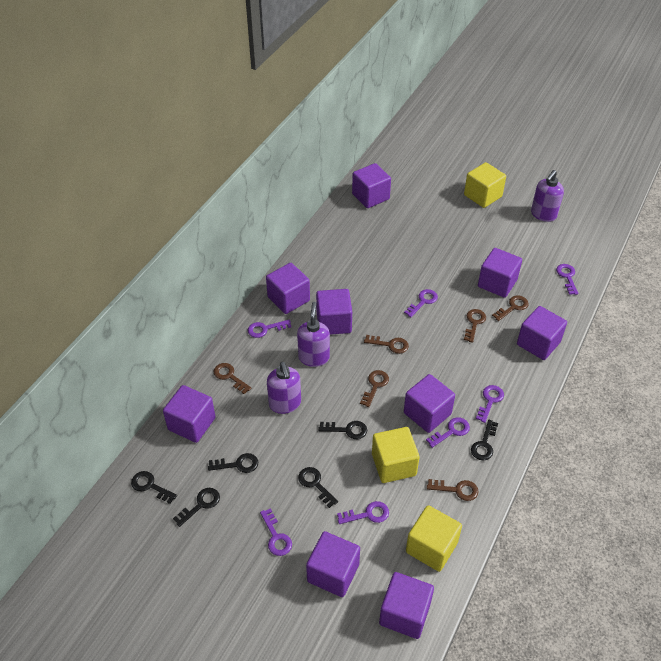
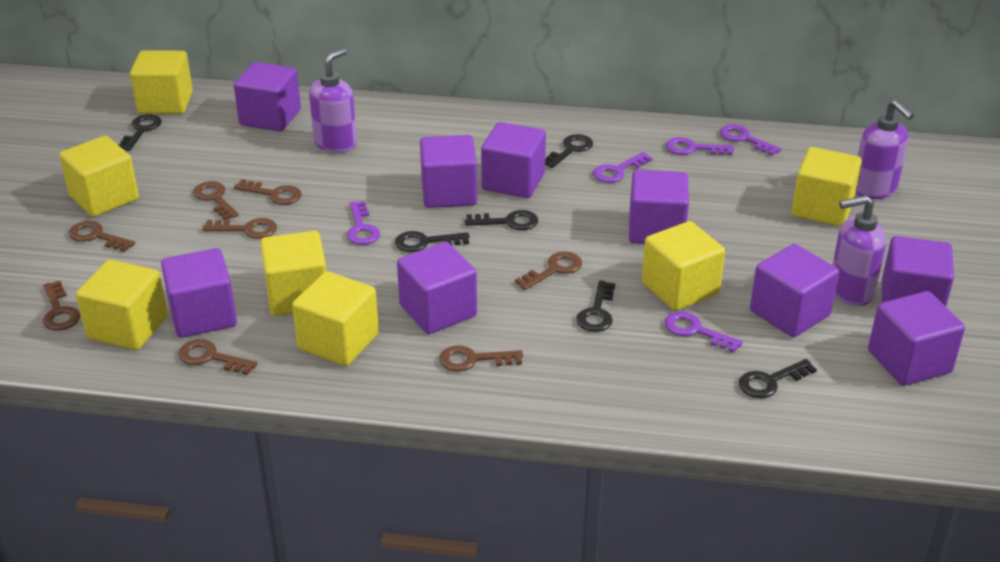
brown key: 6 -> 8
purple key: 7 -> 5
yellow cube: 3 -> 7

